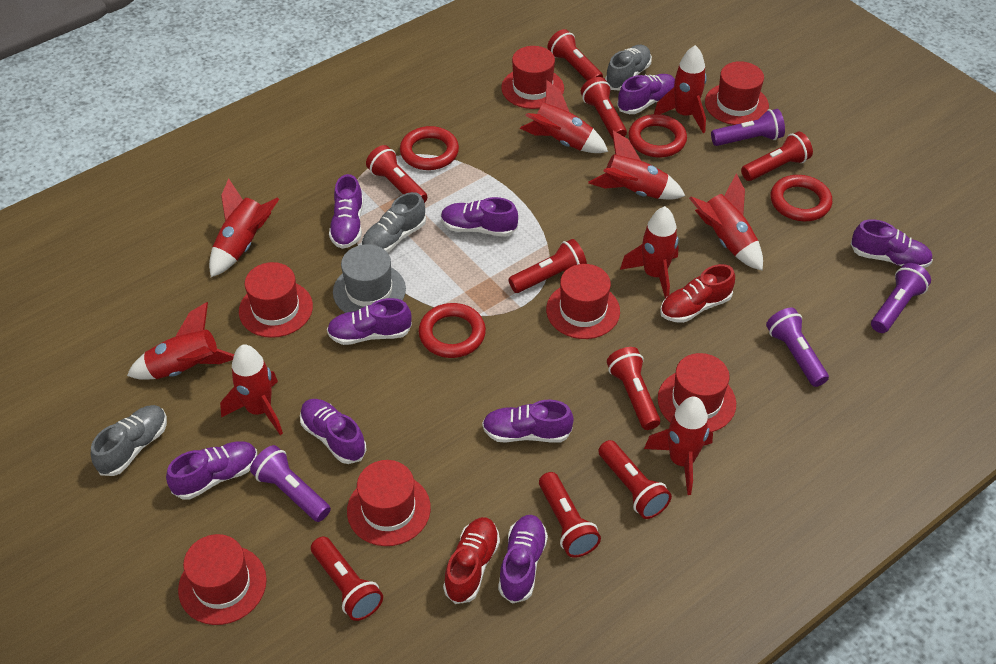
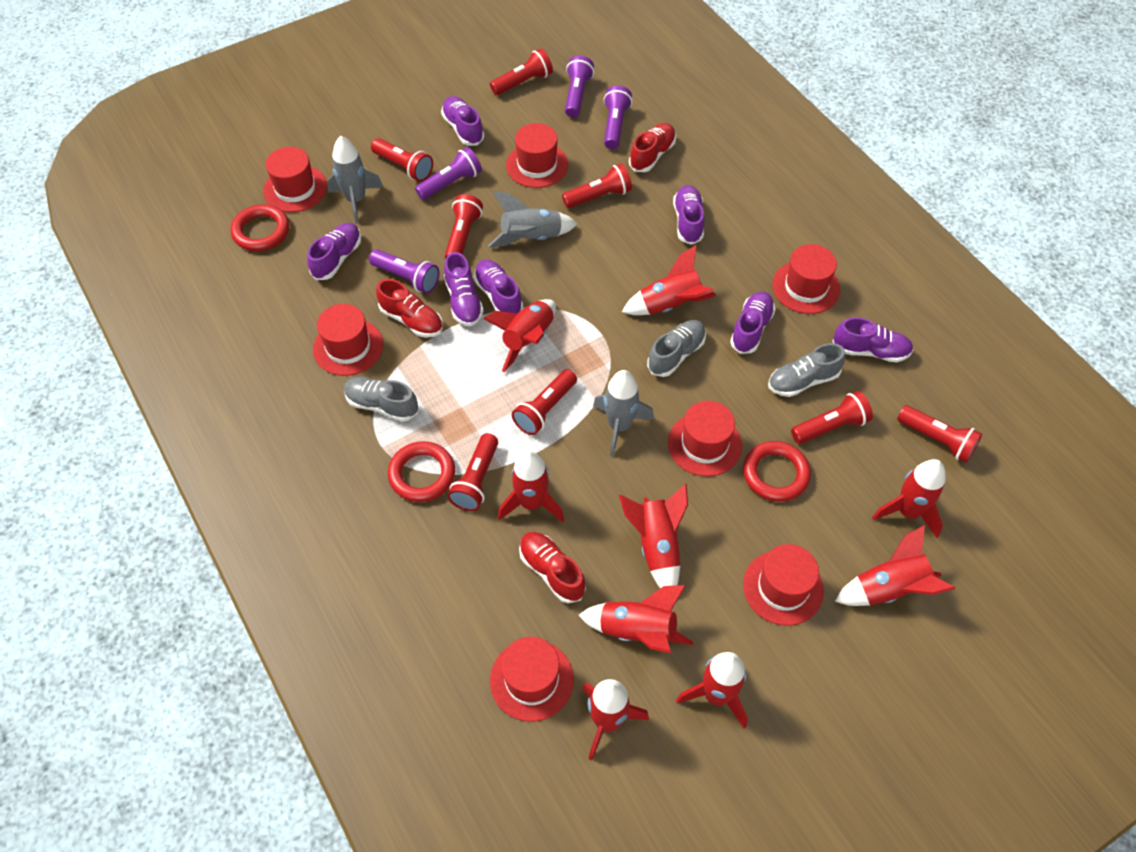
grey hat: 1 -> 0
grey rocket: 0 -> 3
purple shoe: 9 -> 7
red flashlight: 9 -> 8
red ring: 4 -> 3
red shoe: 2 -> 3

